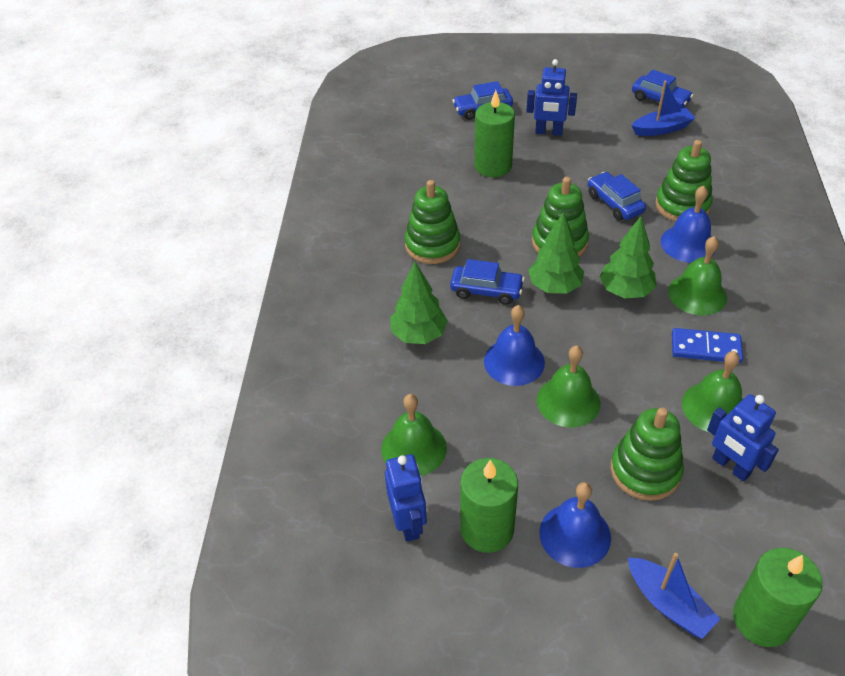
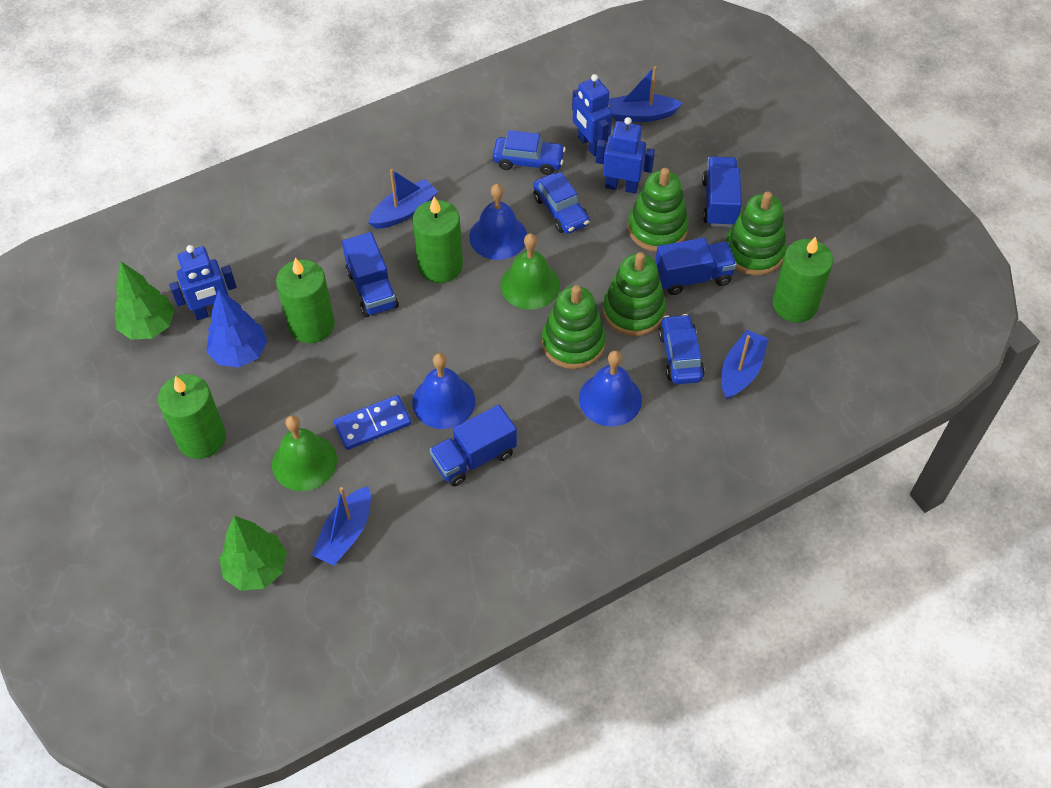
blue boat: 2 -> 4
blue car: 4 -> 3
blue tree: 0 -> 1
blue truck: 0 -> 4
green bell: 4 -> 2
green candle: 3 -> 4
green tree: 3 -> 2

